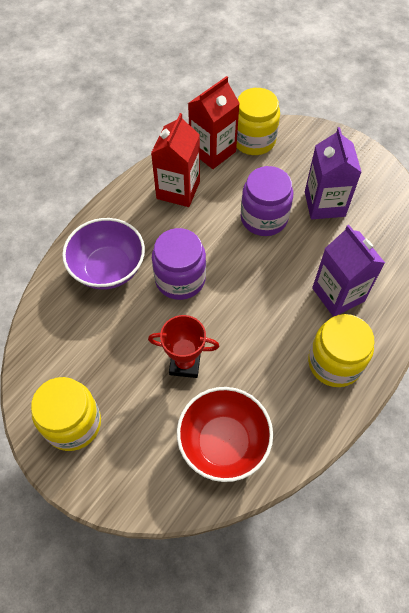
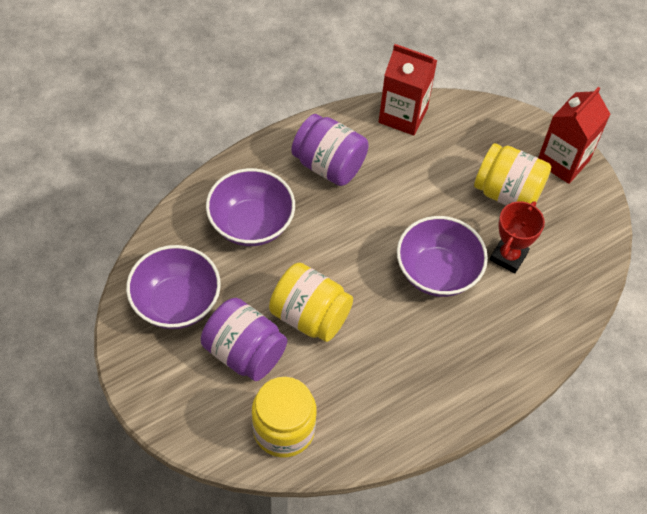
purple bowl: 1 -> 3
purple carton: 2 -> 0
red bowl: 1 -> 0

